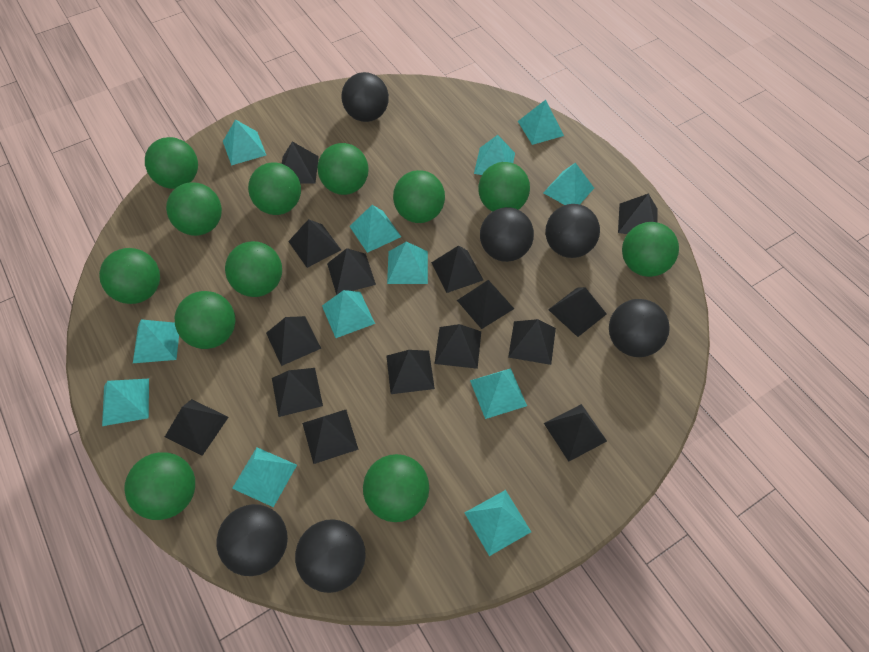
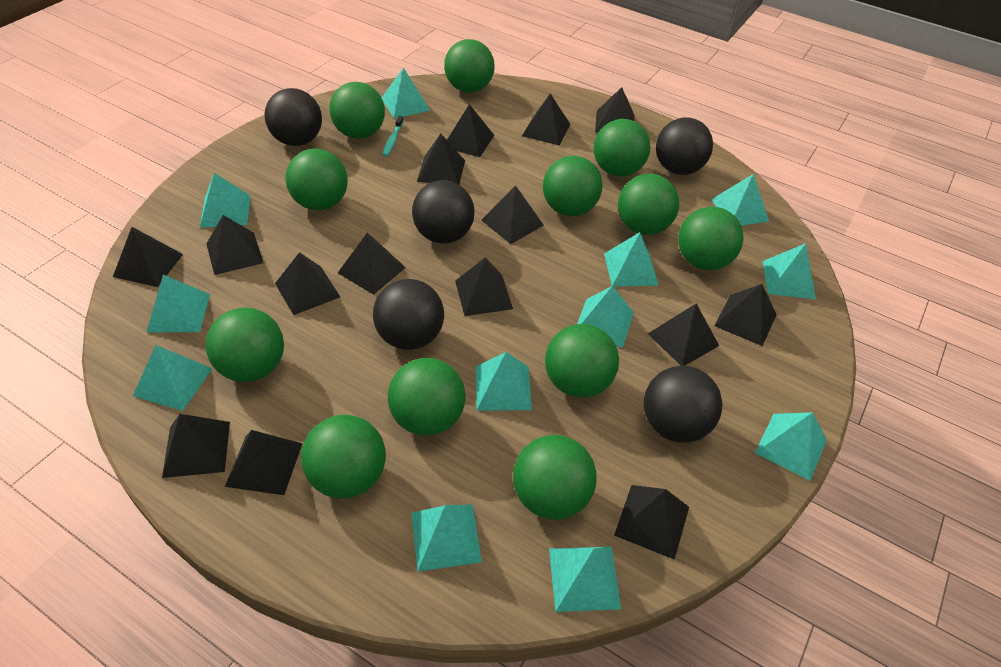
black ball: 6 -> 5
turquoise toothbrush: 0 -> 1

